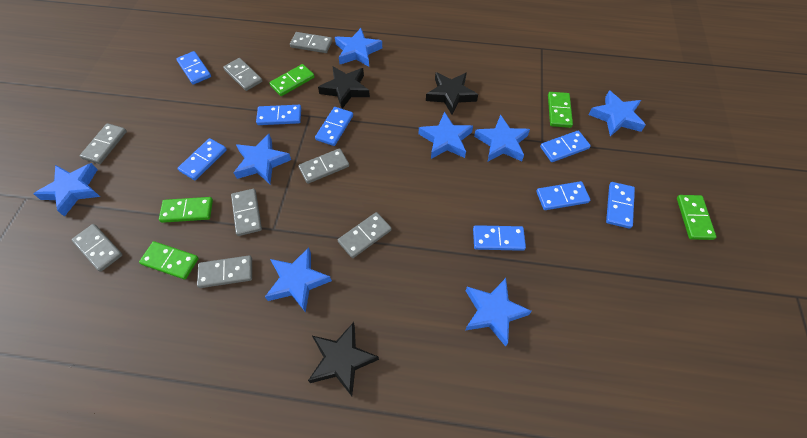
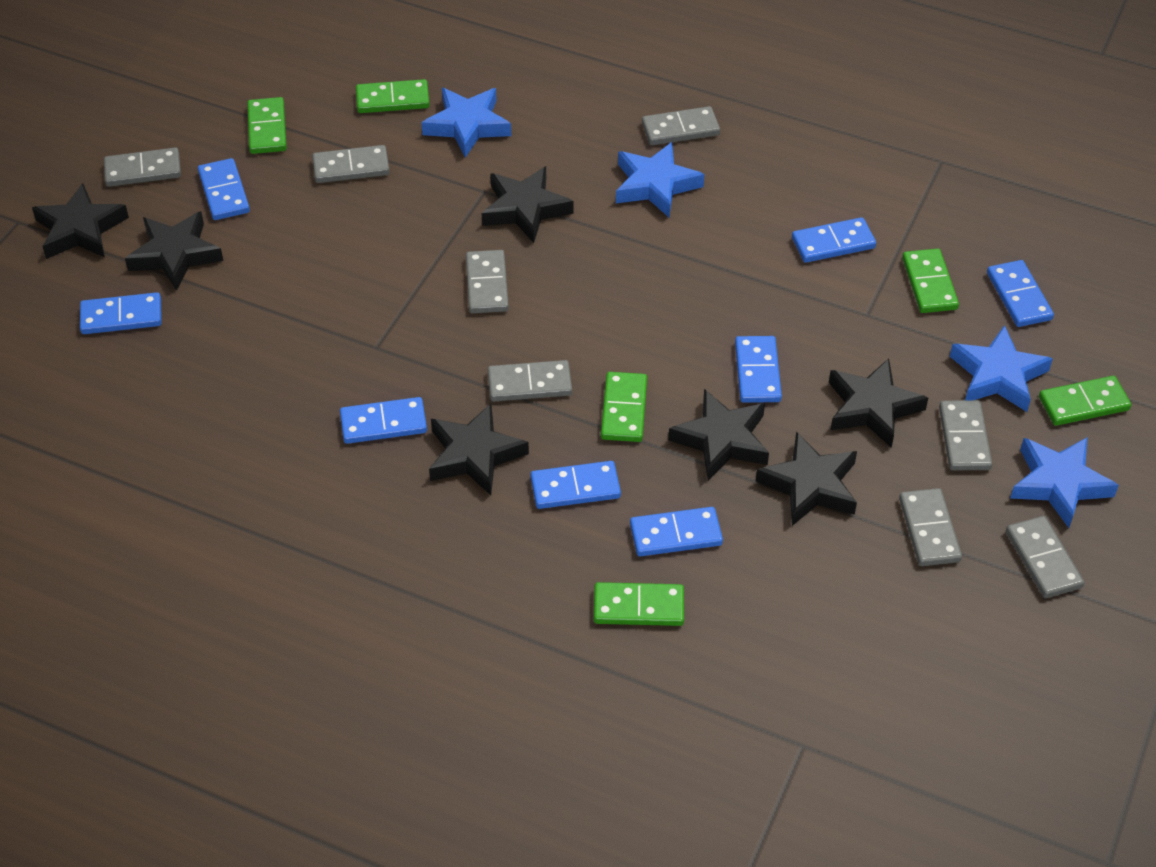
black star: 3 -> 7
blue star: 8 -> 4
green domino: 5 -> 6

